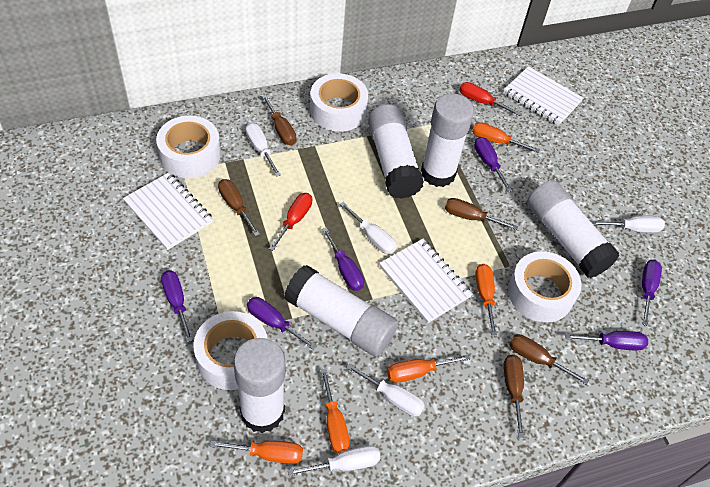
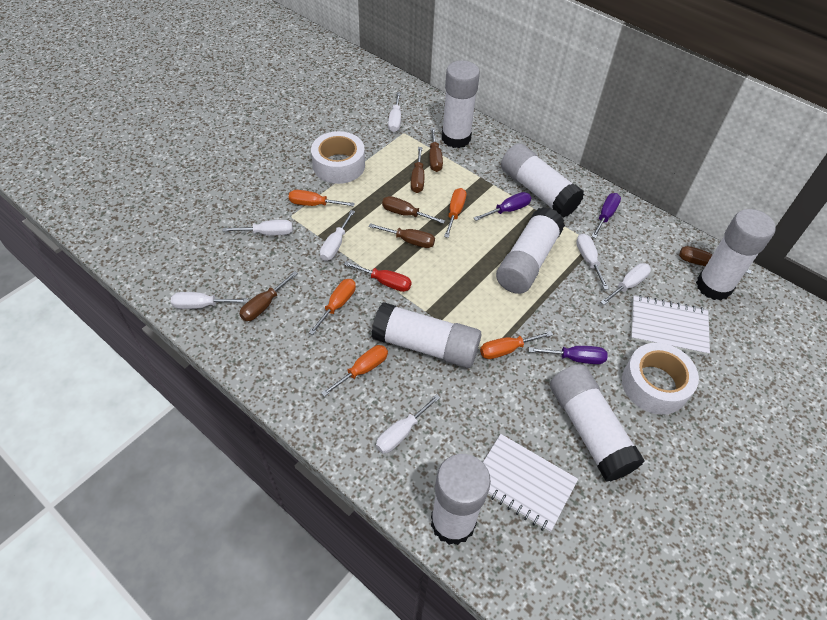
brown screwdriver: 5 -> 6
purple screwdriver: 6 -> 3
red screwdriver: 2 -> 1
white glue stick: 5 -> 7
white notebook: 3 -> 2
white screwdriver: 5 -> 7
white tape: 4 -> 2

